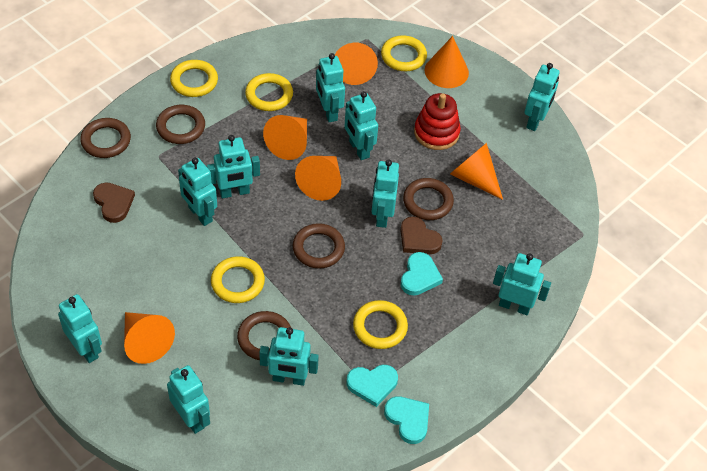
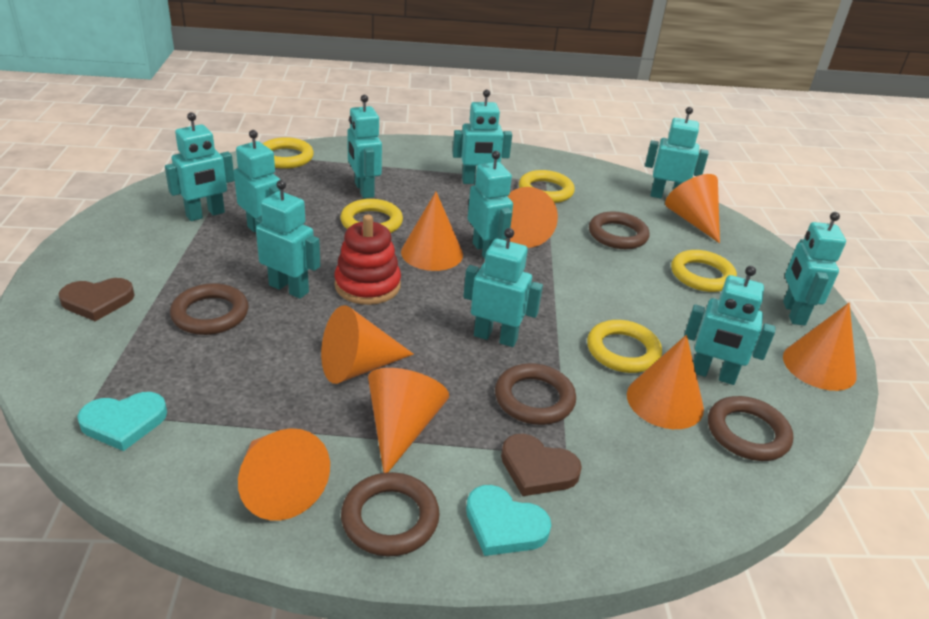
orange cone: 6 -> 8
turquoise heart: 3 -> 2

